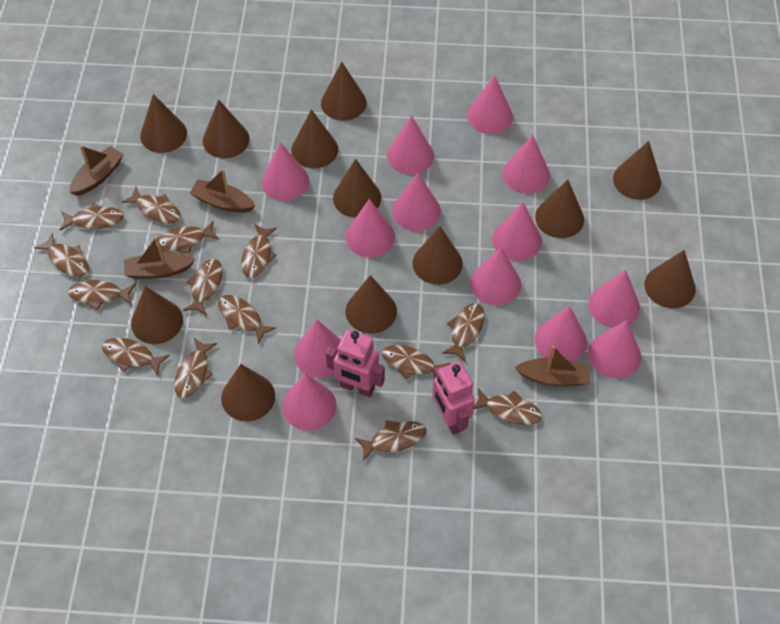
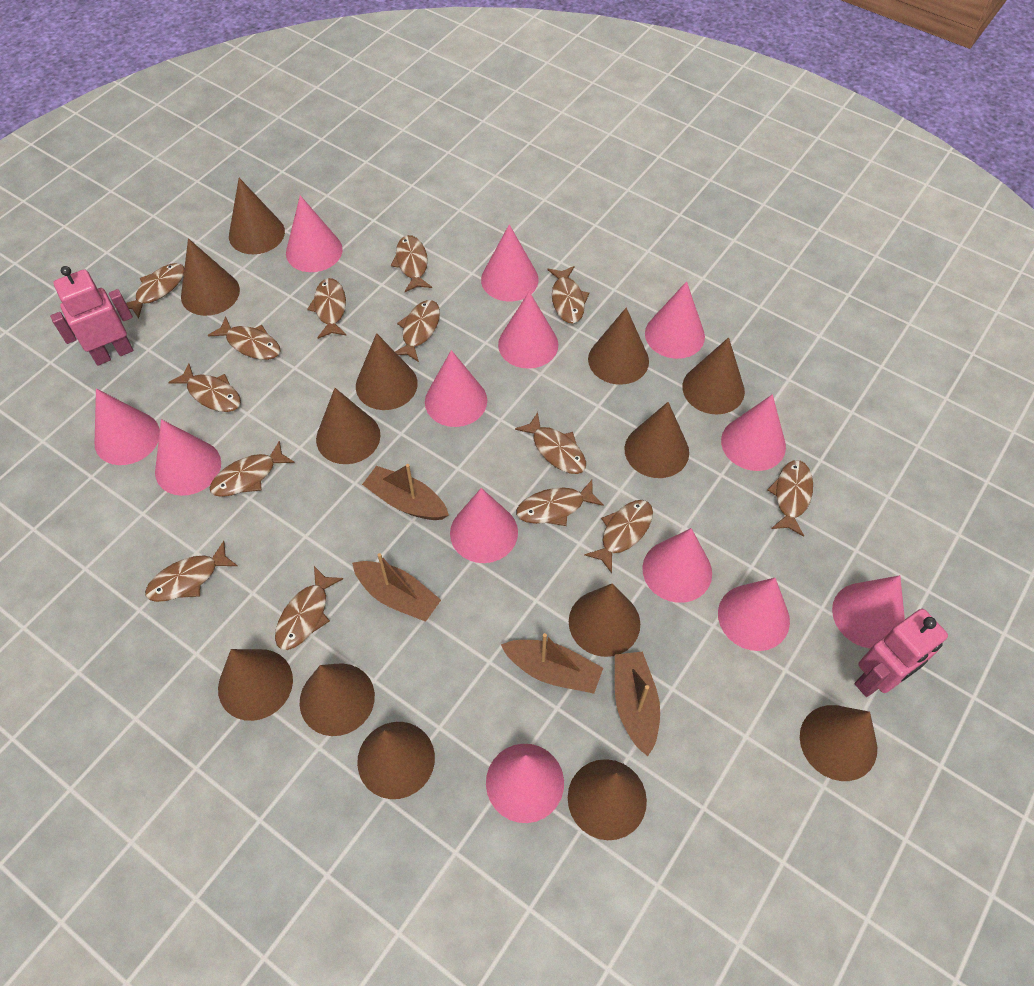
brown cone: 12 -> 13

